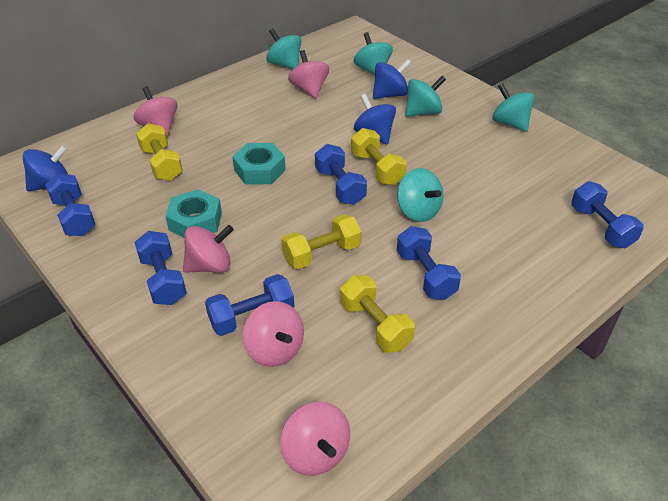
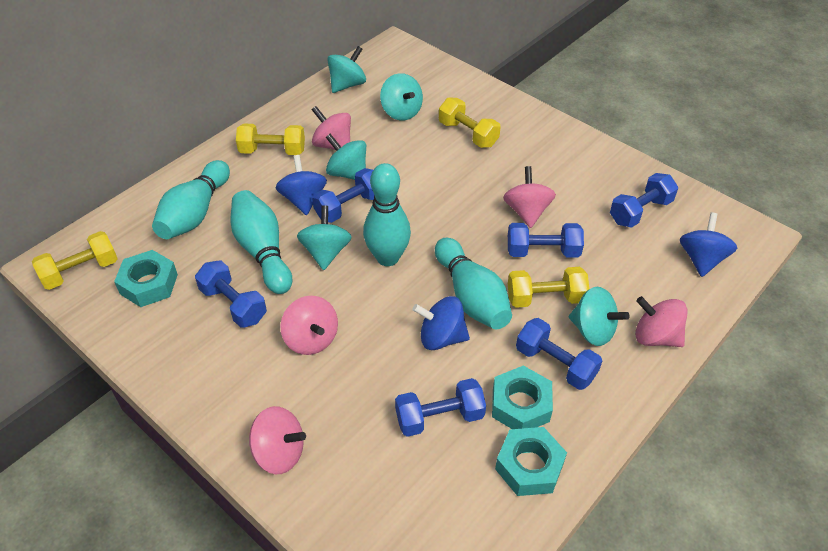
turquoise bowling pin: 0 -> 4
turquoise nut: 2 -> 3

